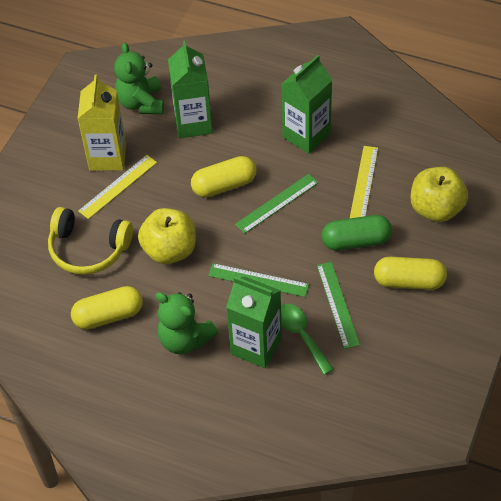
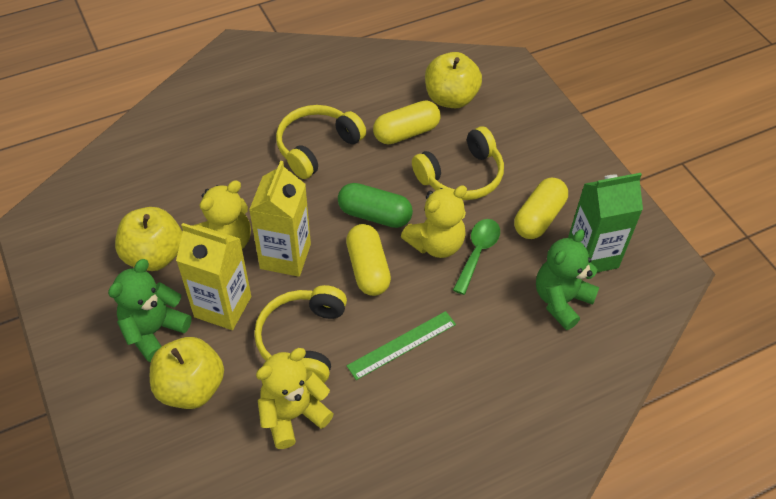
green carton: 3 -> 1
green ruler: 3 -> 1
yellow apple: 2 -> 3
yellow carton: 1 -> 2
yellow headphones: 1 -> 3
yellow ruler: 2 -> 0
yellow teddy bear: 0 -> 3

